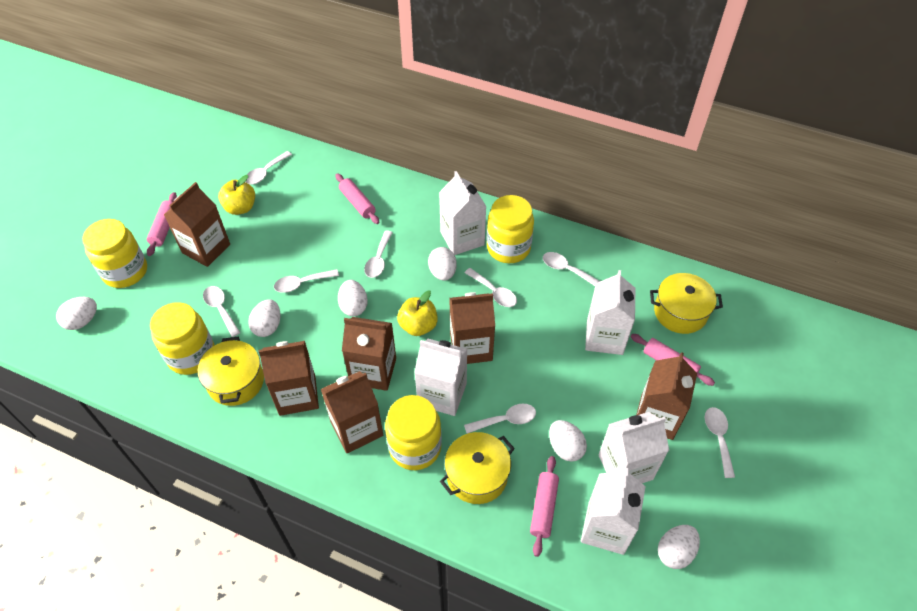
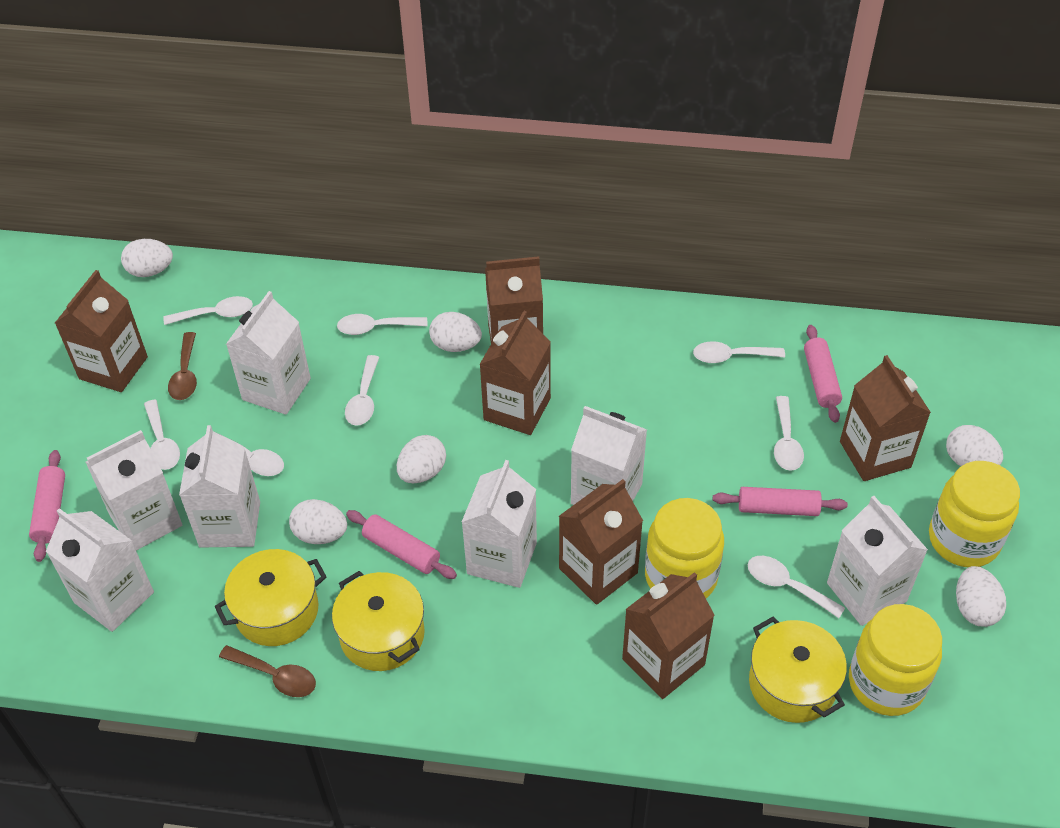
brown spoon: 0 -> 2
white carton: 5 -> 7
yellow apple: 2 -> 0
yellow jar: 4 -> 3

